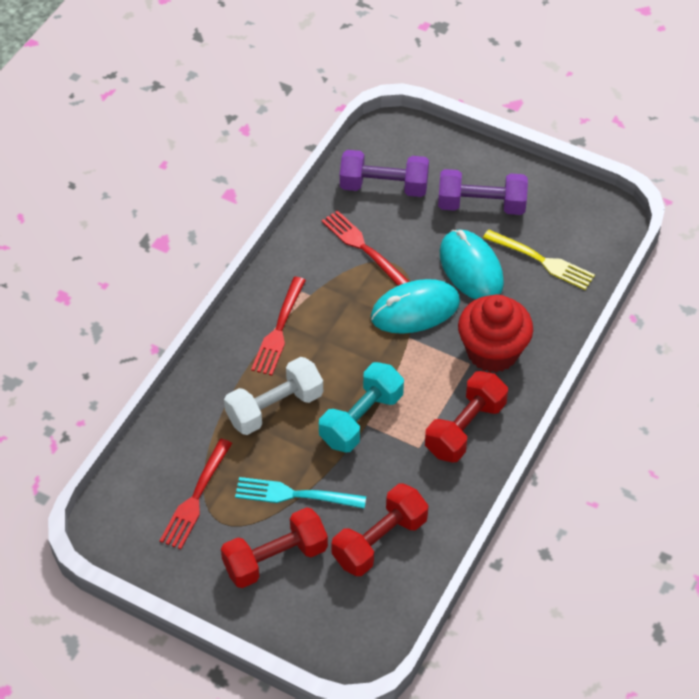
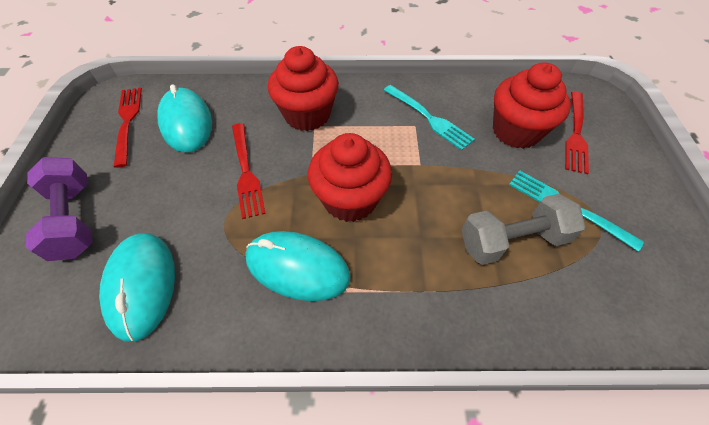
grey dumbbell: 0 -> 1
purple dumbbell: 2 -> 1
red cupcake: 1 -> 3
red dumbbell: 3 -> 0
turquoise dumbbell: 1 -> 0
turquoise fork: 1 -> 2
turquoise mouse: 2 -> 3
white dumbbell: 1 -> 0
yellow fork: 1 -> 0

